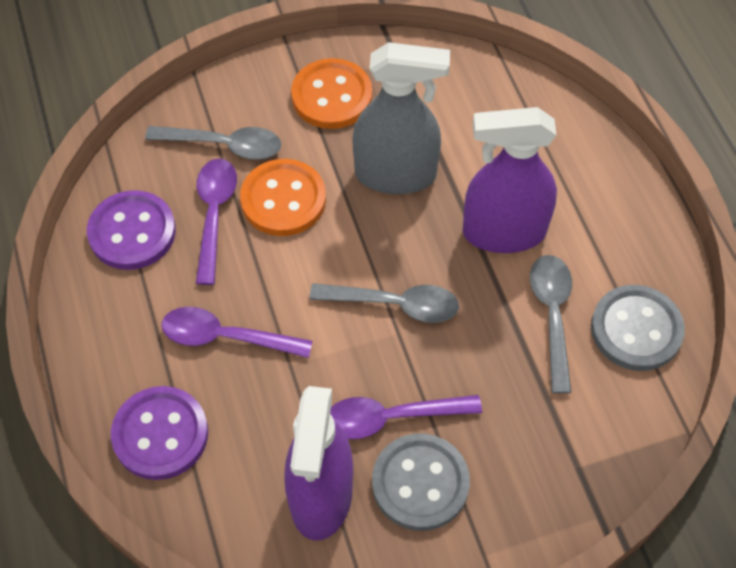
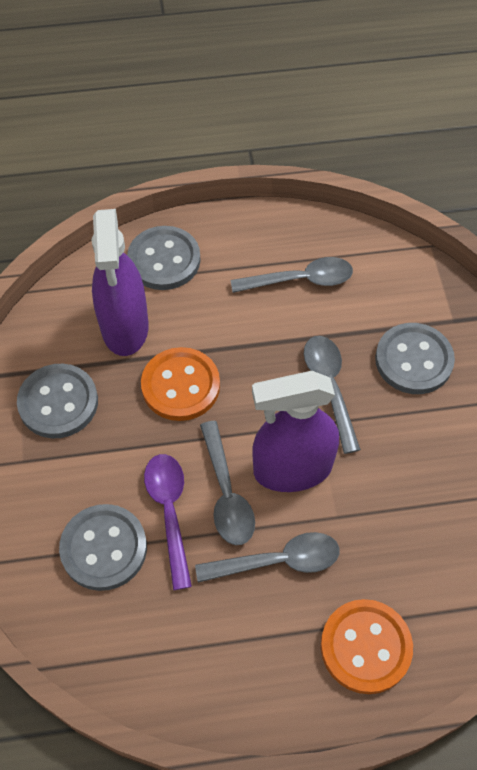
grey button: 2 -> 4
grey spoon: 3 -> 4
grey spray bottle: 1 -> 0
purple button: 2 -> 0
purple spoon: 3 -> 1

